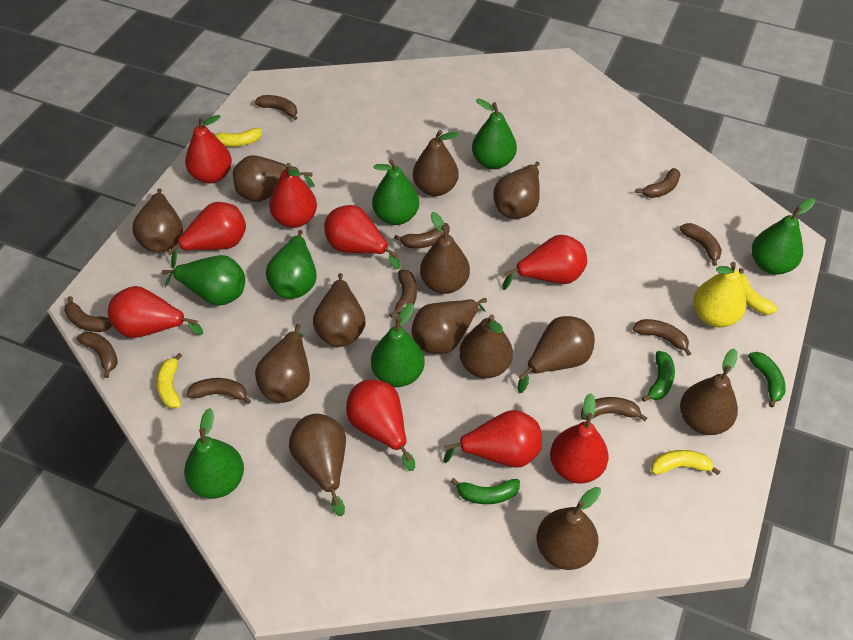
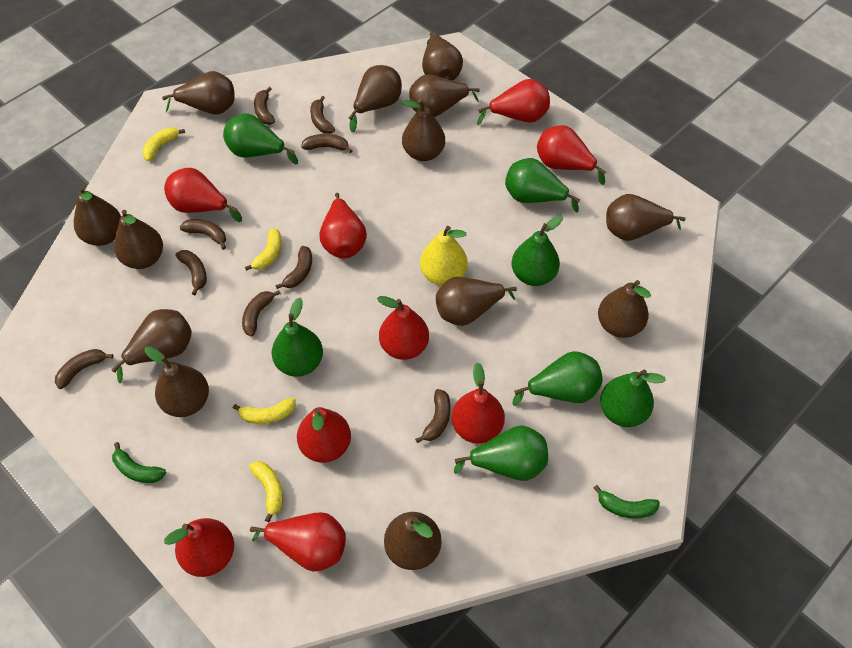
brown banana: 10 -> 9
green banana: 3 -> 2

